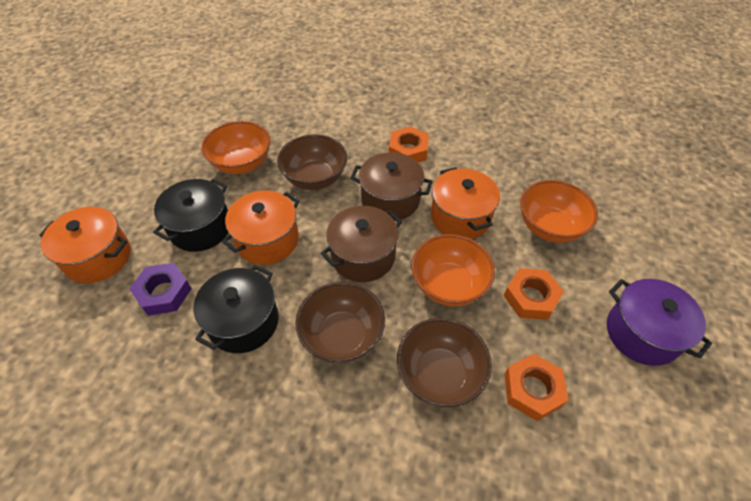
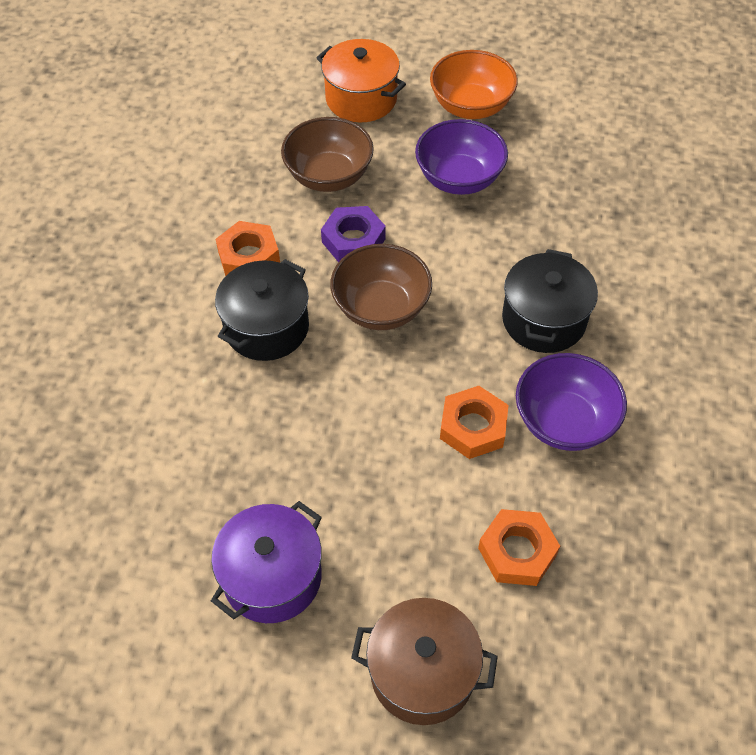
brown bowl: 3 -> 2
brown pot: 2 -> 1
orange bowl: 3 -> 1
orange pot: 3 -> 1
purple bowl: 0 -> 2

